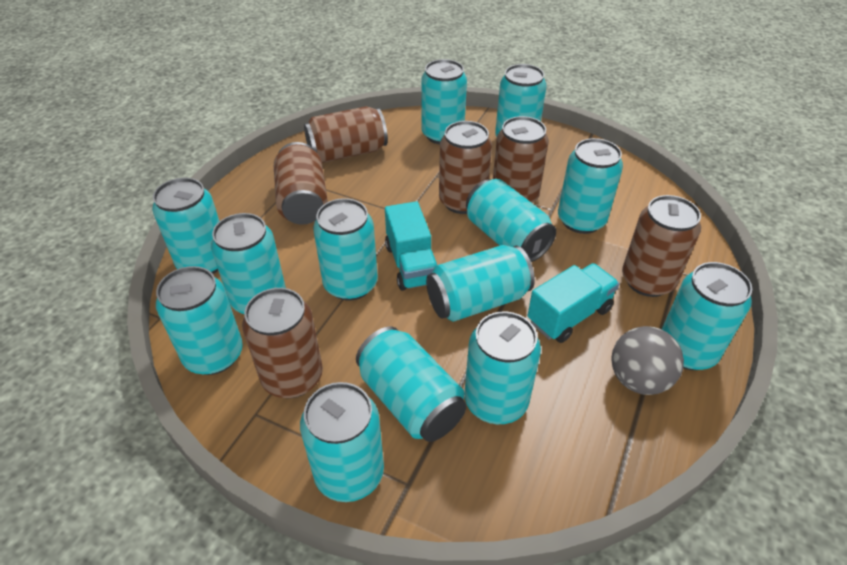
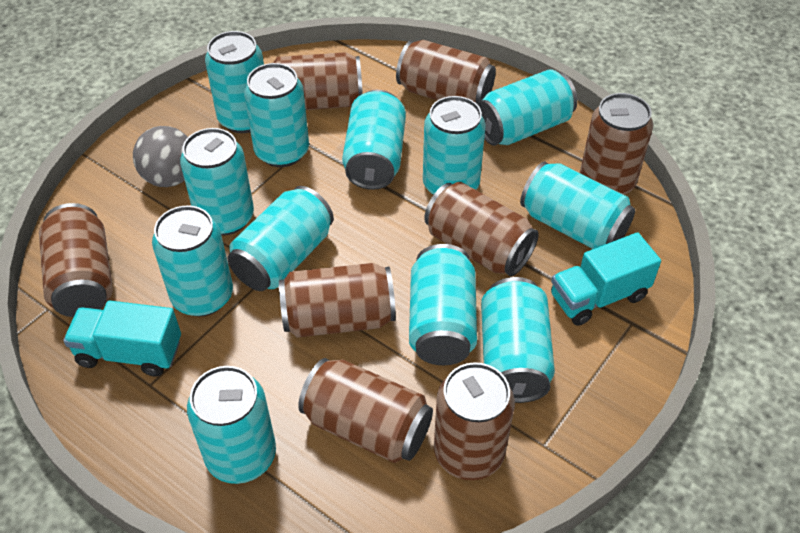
brown can: 6 -> 8
turquoise can: 13 -> 12

